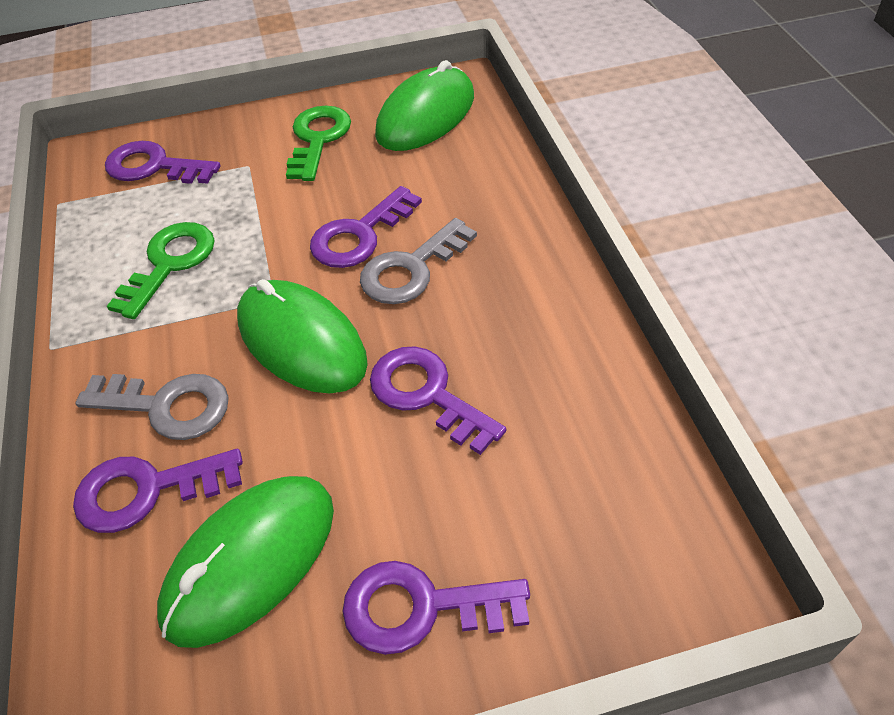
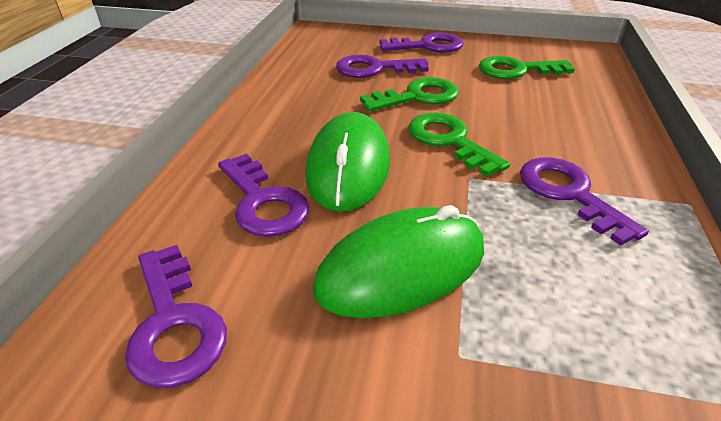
green key: 2 -> 3
green mouse: 3 -> 2
grey key: 2 -> 0

